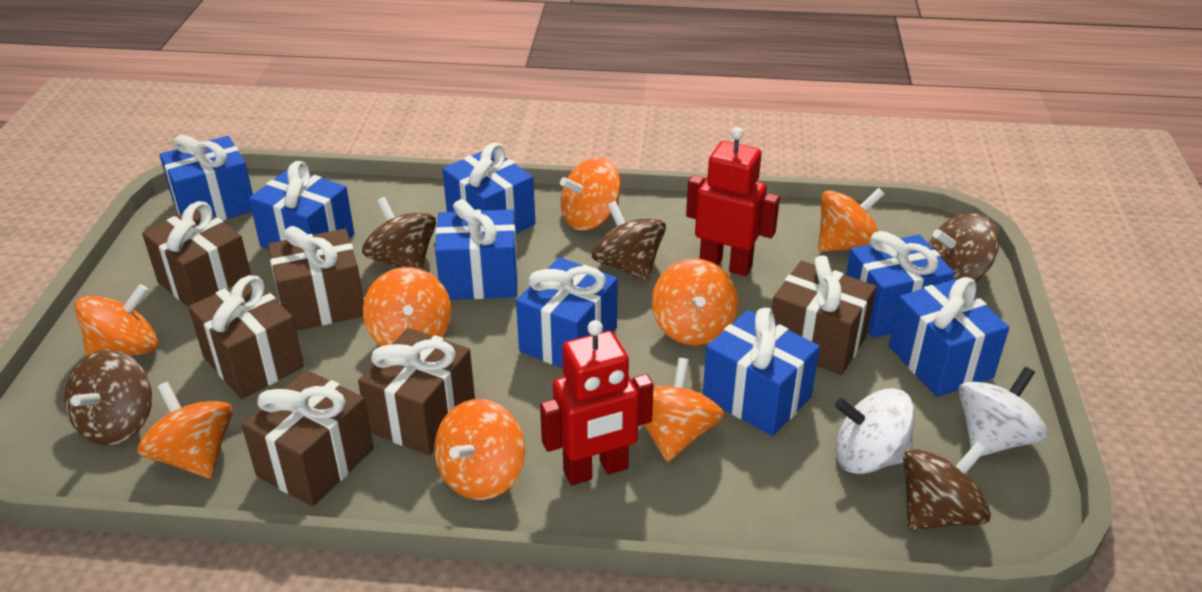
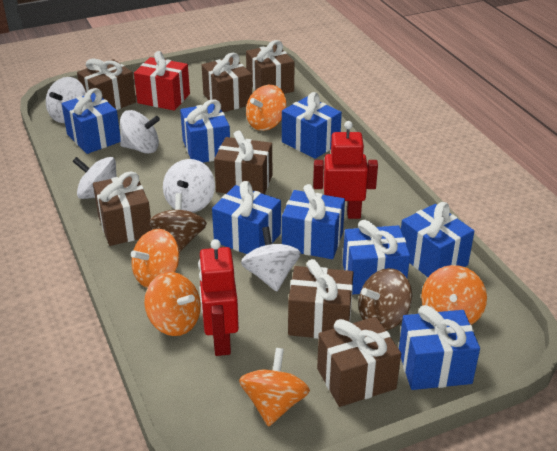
brown gift: 6 -> 7
brown spinning top: 5 -> 2
orange spinning top: 8 -> 5
red gift: 0 -> 1
white spinning top: 2 -> 5

